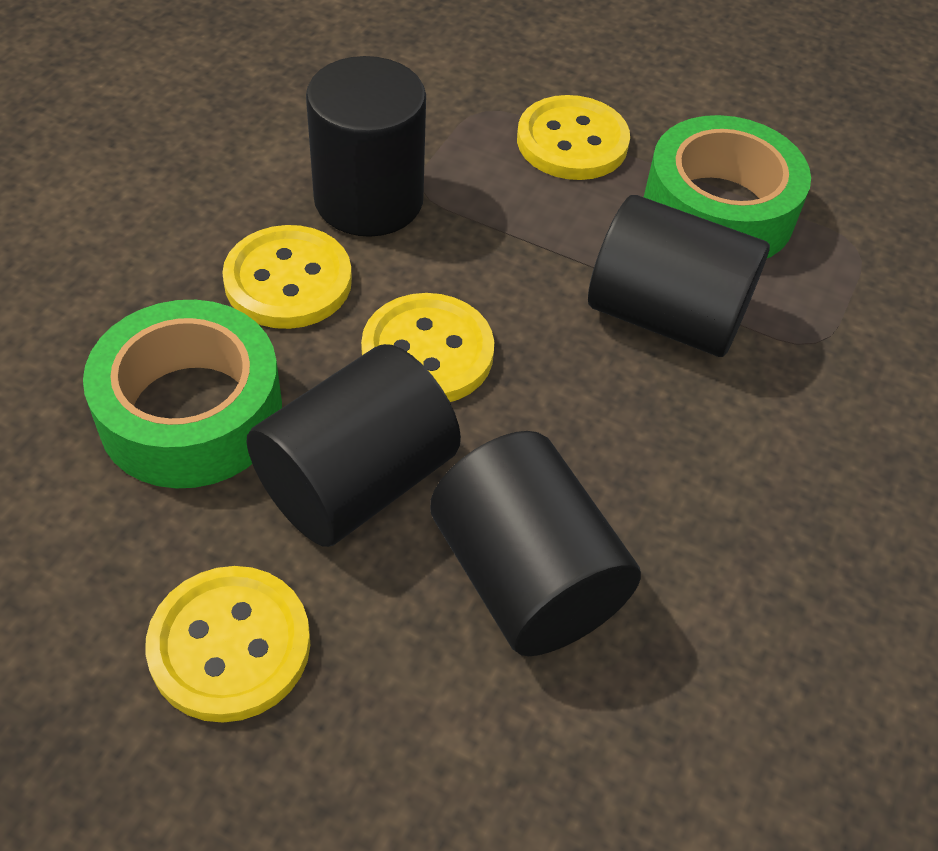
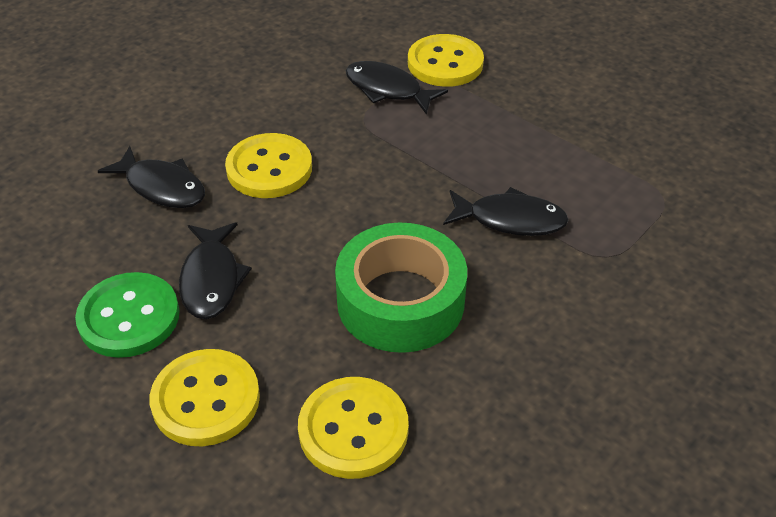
black cylinder: 4 -> 0
black fish: 0 -> 4
green button: 0 -> 1
green tape: 2 -> 1

